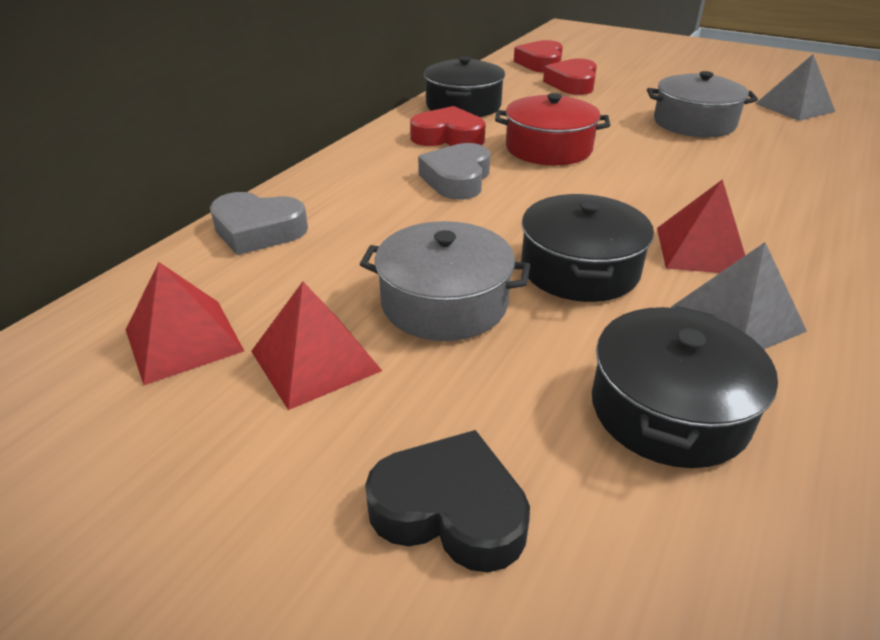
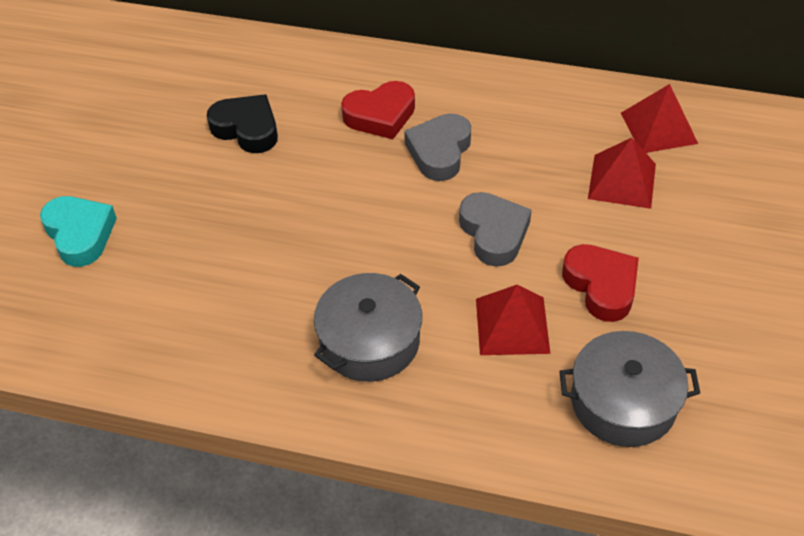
black pot: 3 -> 0
grey pyramid: 2 -> 0
red heart: 3 -> 2
red pot: 1 -> 0
turquoise heart: 0 -> 1

